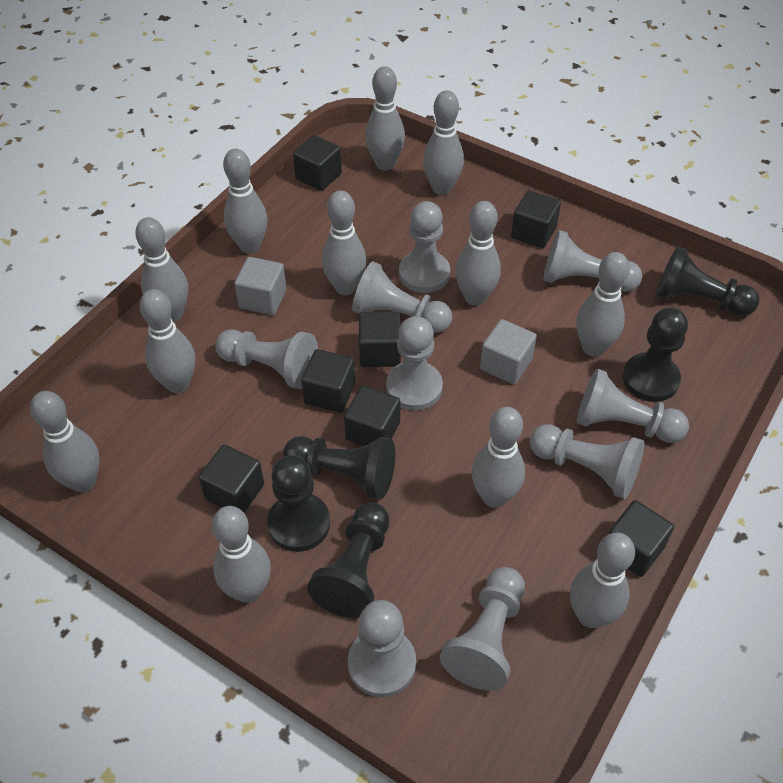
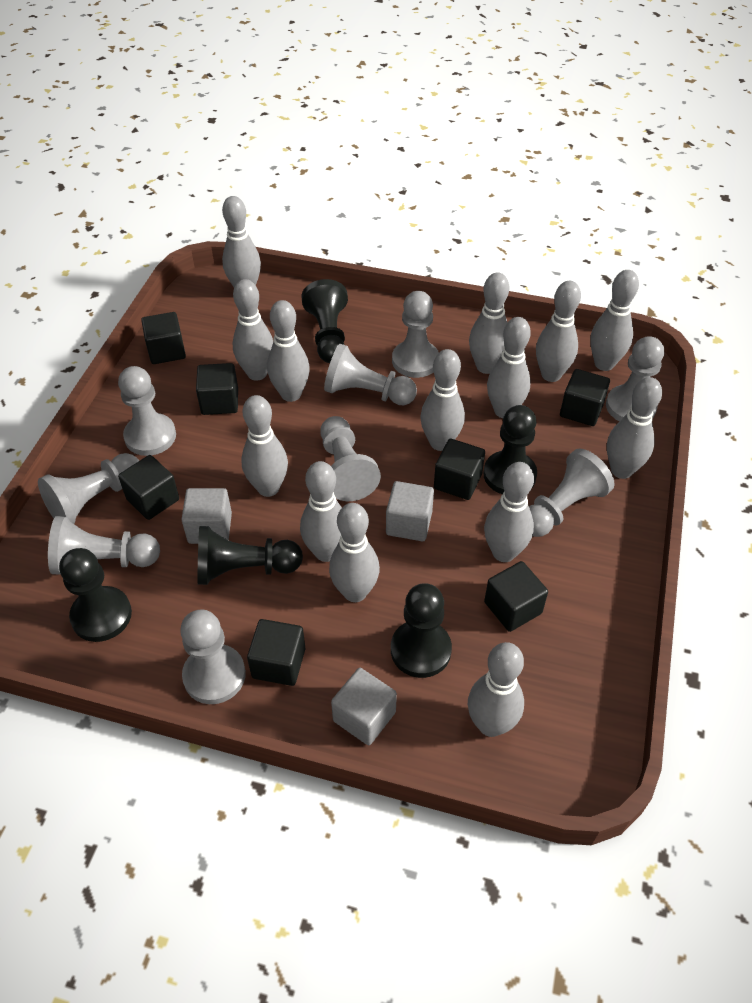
grey bowling pin: 12 -> 14
grey cube: 2 -> 3

